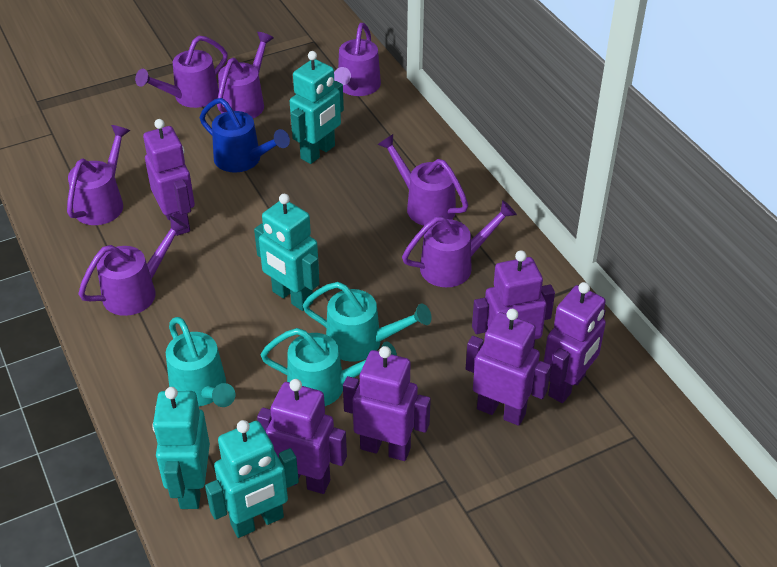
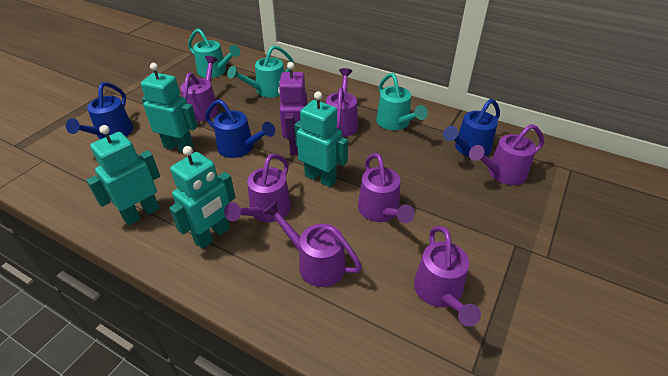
blue watering can: 1 -> 3
purple robot: 6 -> 1

